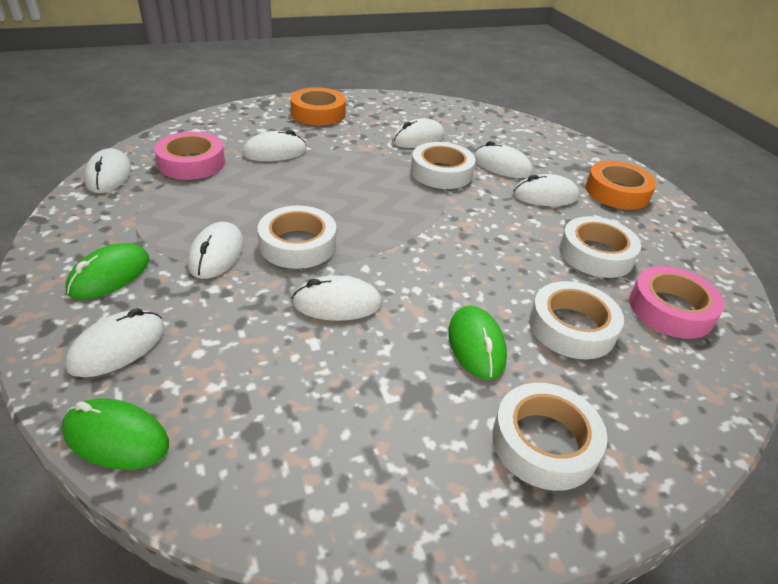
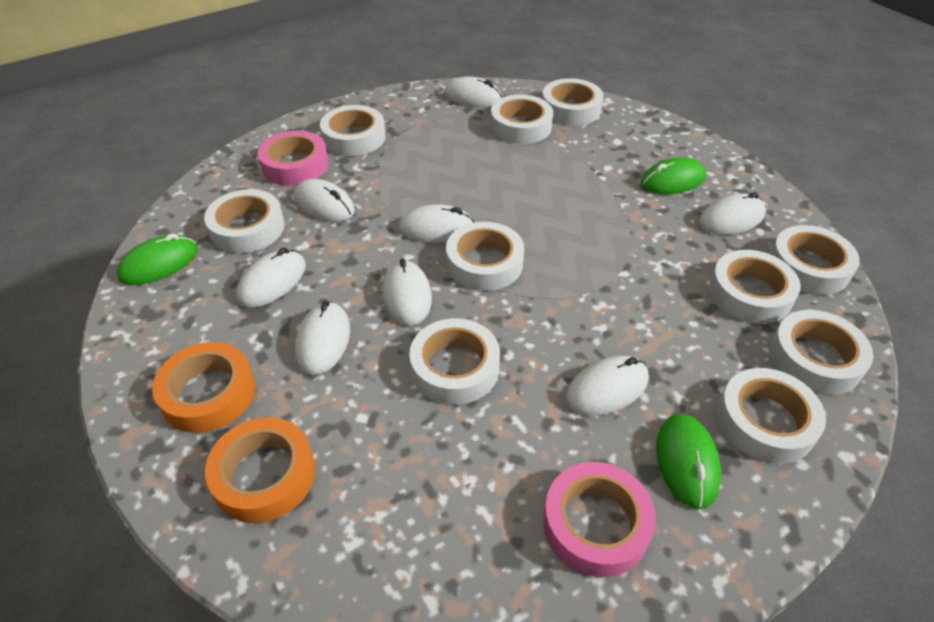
white tape: 5 -> 10

